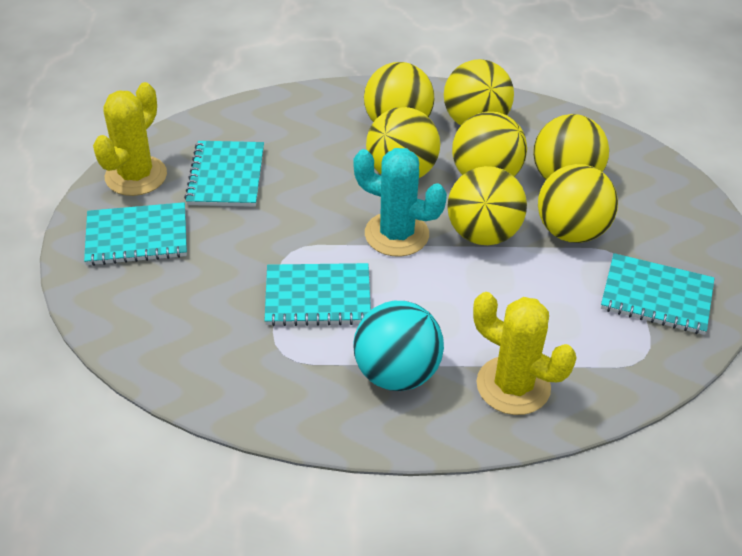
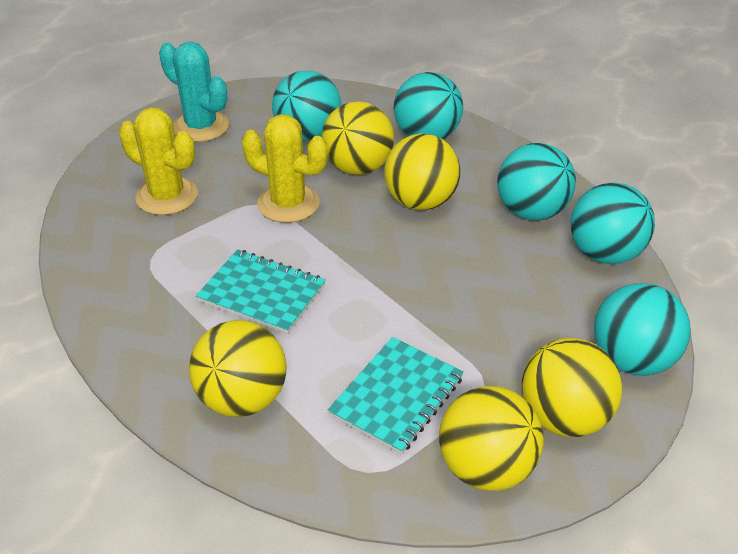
turquoise ball: 1 -> 5
turquoise notebook: 4 -> 2
yellow ball: 7 -> 5

